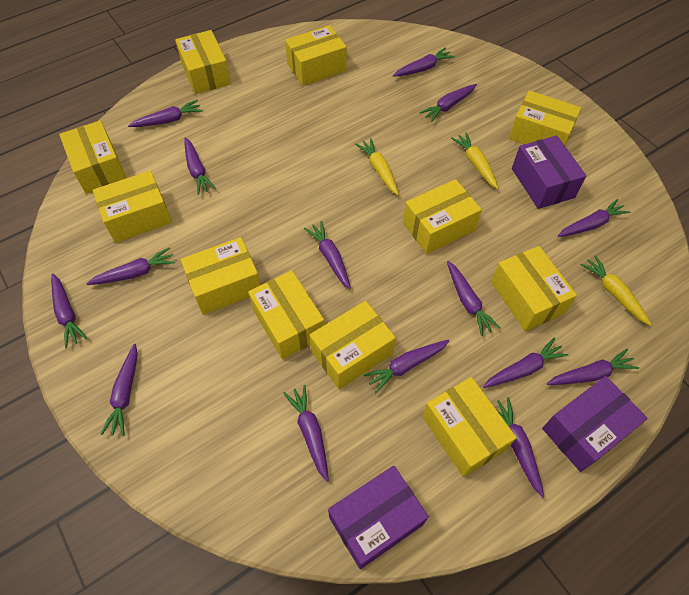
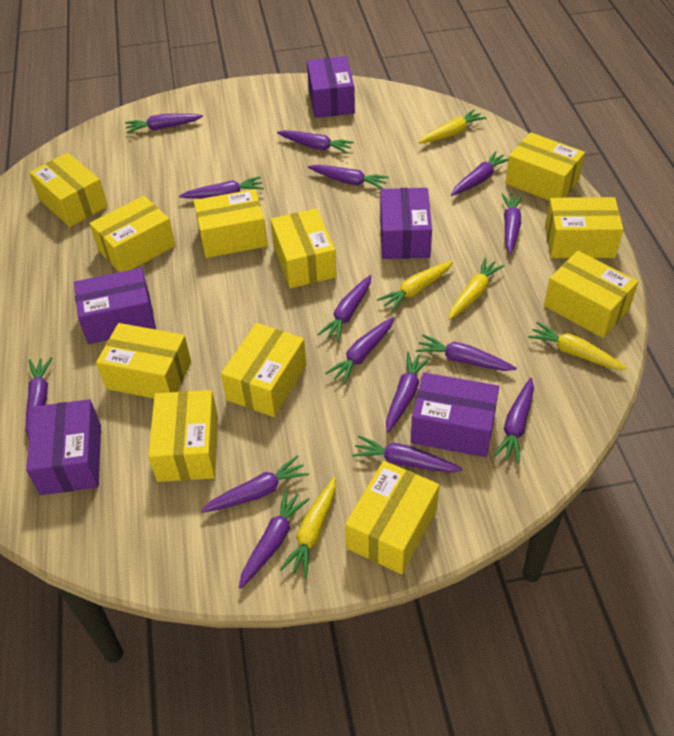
purple box: 3 -> 5
yellow carrot: 3 -> 5

